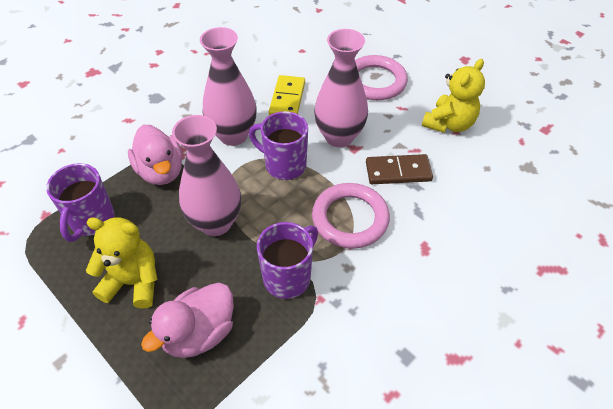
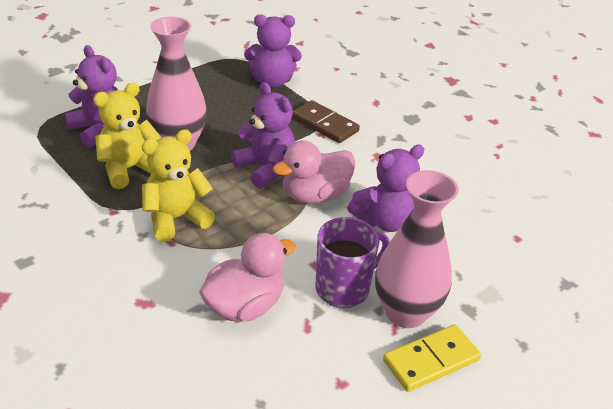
pink ring: 2 -> 0
pink vase: 3 -> 2
purple mug: 3 -> 1
purple teddy bear: 0 -> 4

